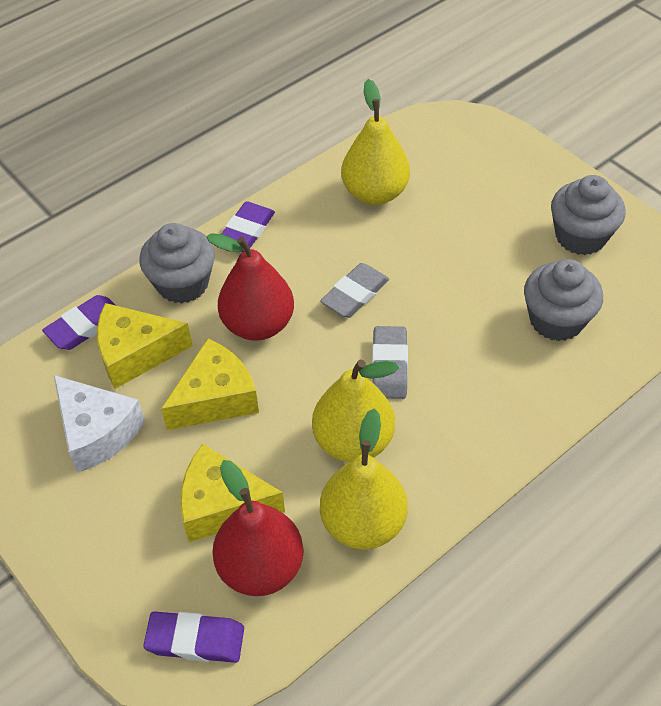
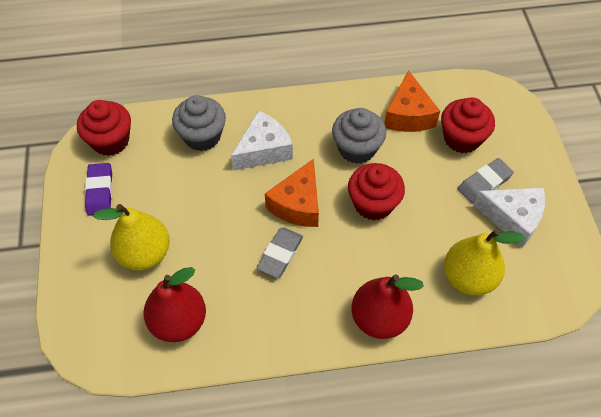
grey cupcake: 3 -> 2
orange cheese: 0 -> 2
purple eraser: 3 -> 1
red cupcake: 0 -> 3
white cheese: 1 -> 2
yellow cheese: 3 -> 0
yellow pear: 3 -> 2

